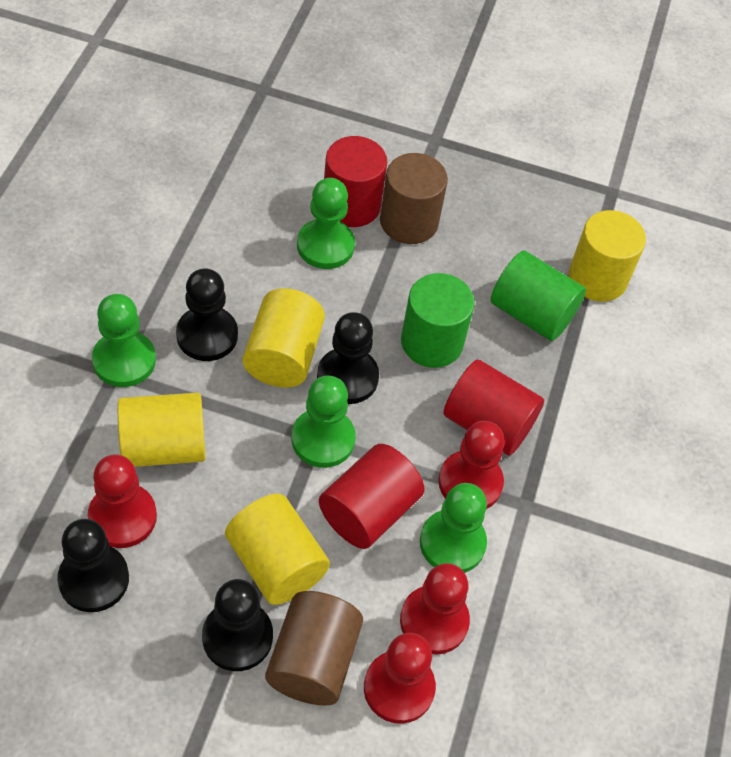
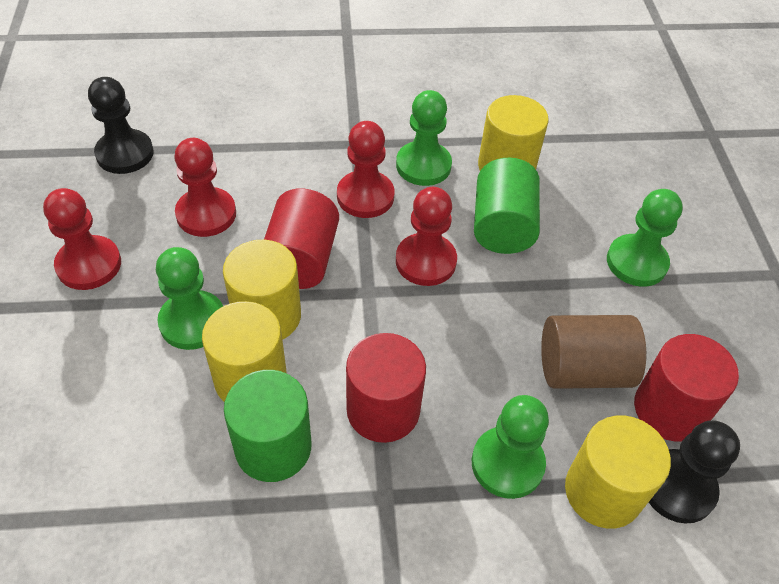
black pawn: 4 -> 2
brown cylinder: 2 -> 1

